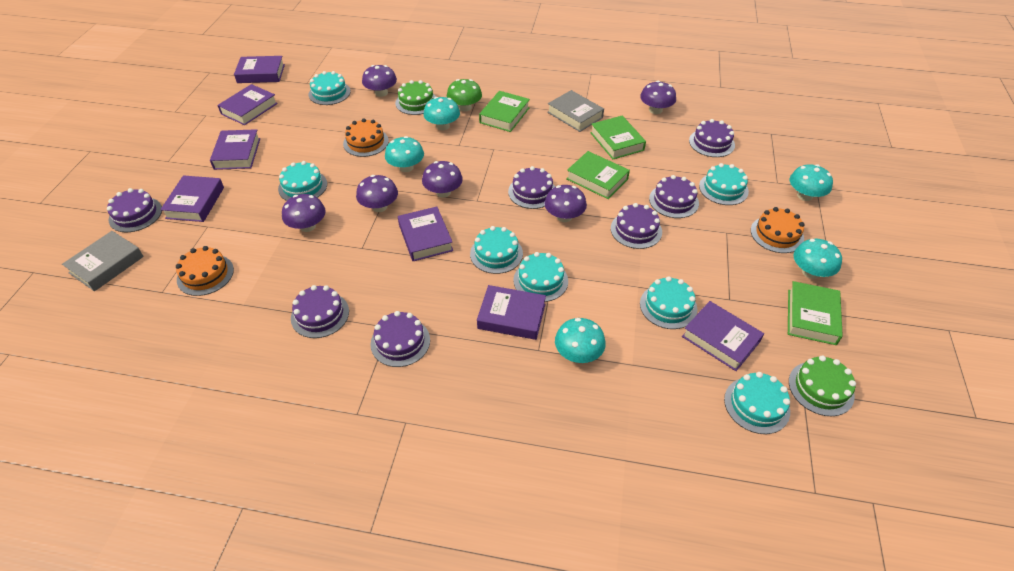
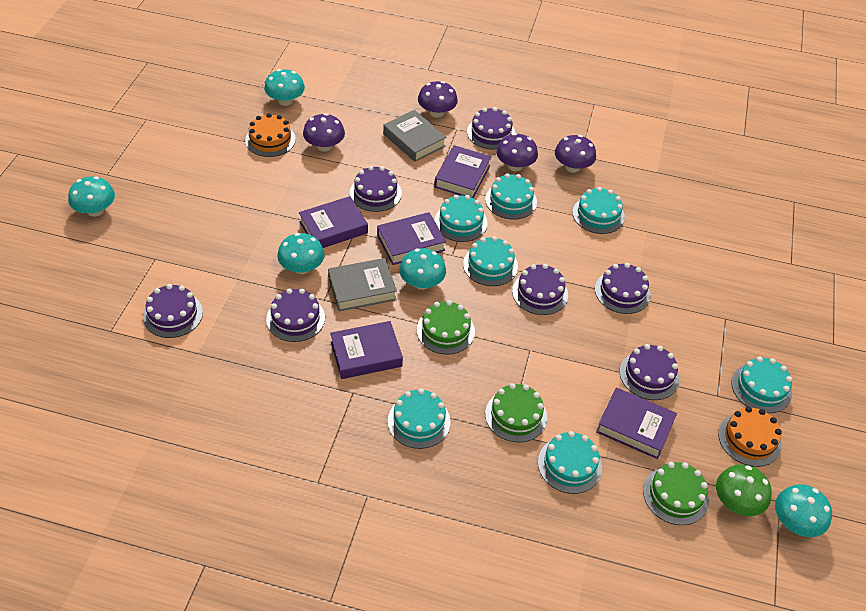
green book: 4 -> 0
green cake: 2 -> 3
orange cake: 3 -> 2
purple book: 7 -> 5
purple mushroom: 6 -> 4

